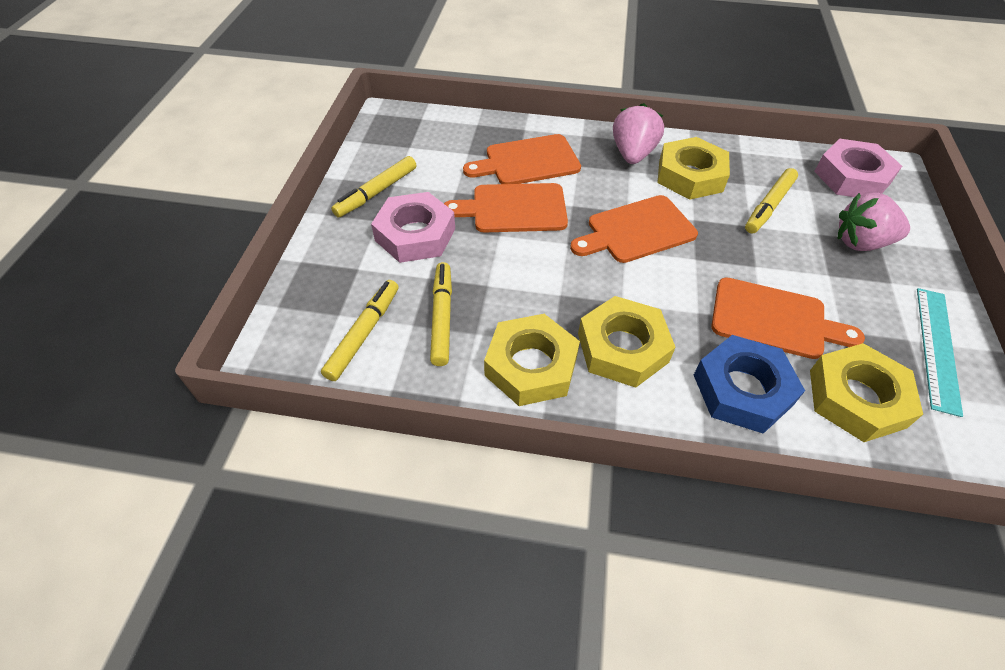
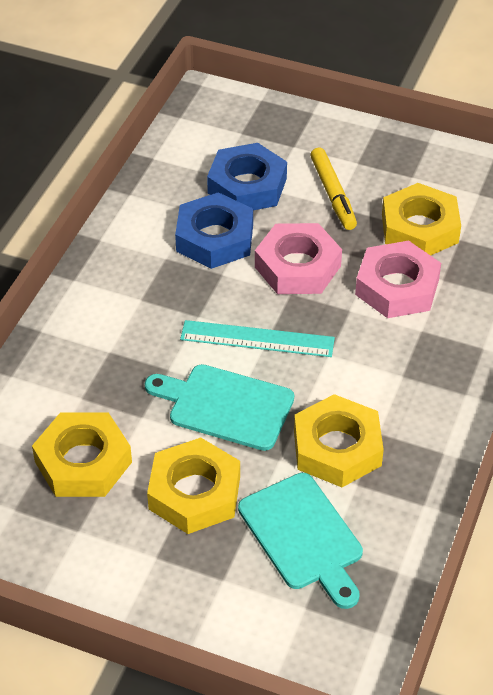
blue nut: 1 -> 2
orange cutting board: 4 -> 0
pink strawberry: 2 -> 0
turquoise cutting board: 0 -> 2
yellow marker: 4 -> 1

